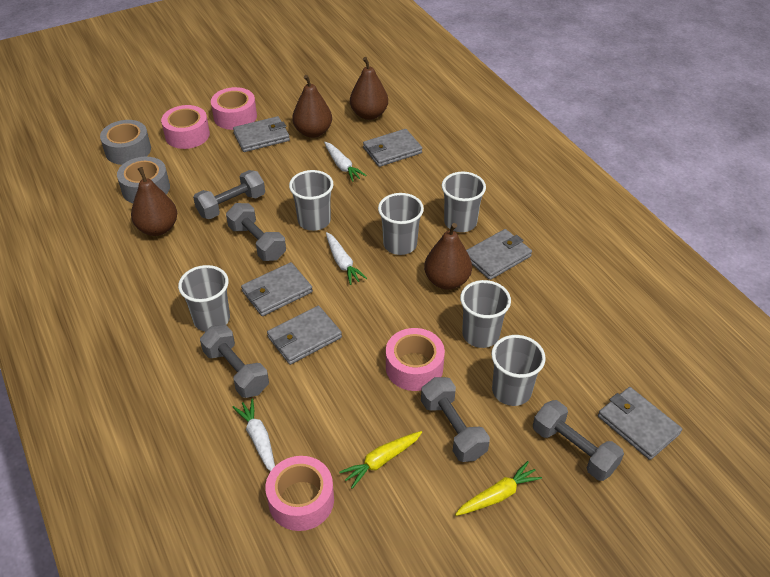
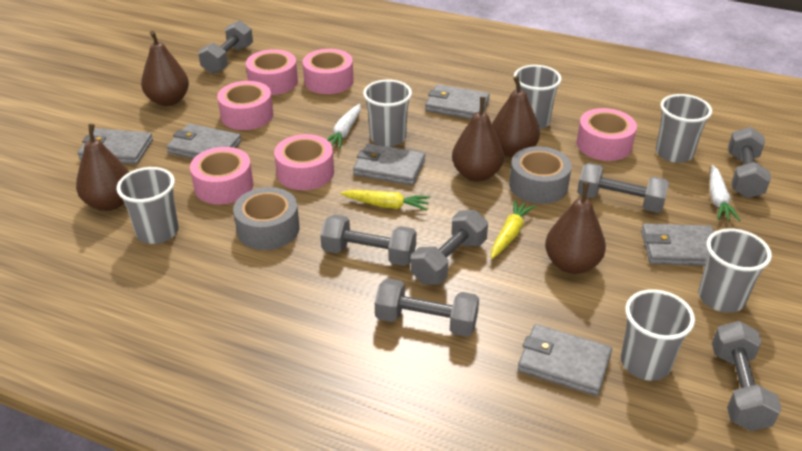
brown pear: 4 -> 5
grey dumbbell: 5 -> 7
pink tape: 4 -> 6
white carrot: 3 -> 2

